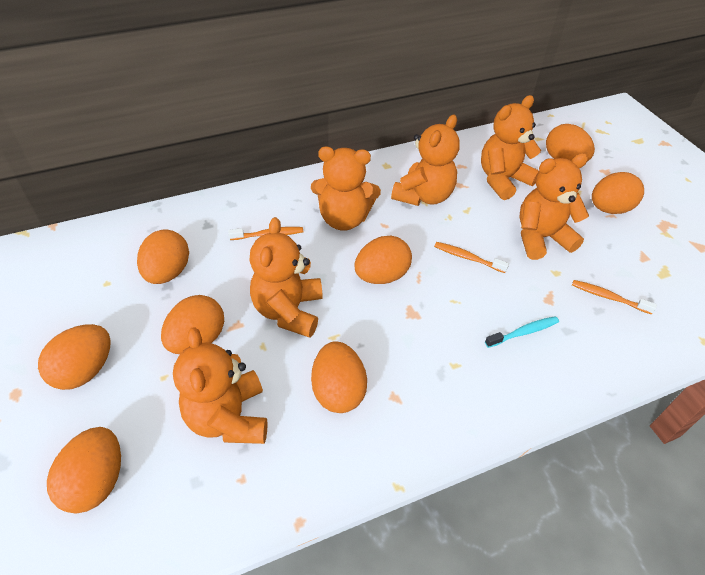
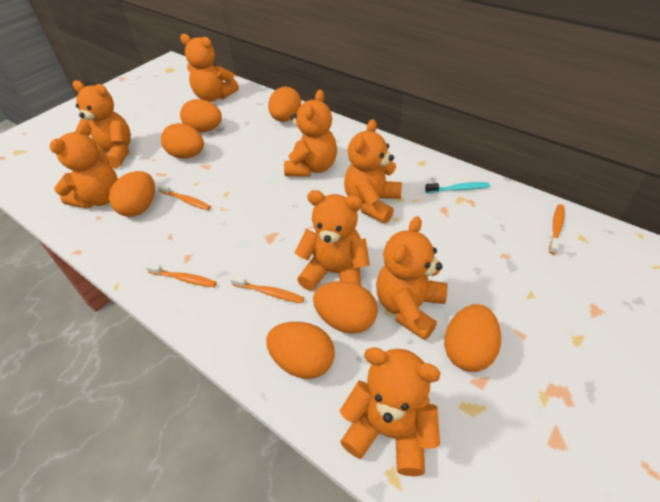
orange egg: 8 -> 7
orange teddy bear: 6 -> 8
orange toothbrush: 3 -> 4

